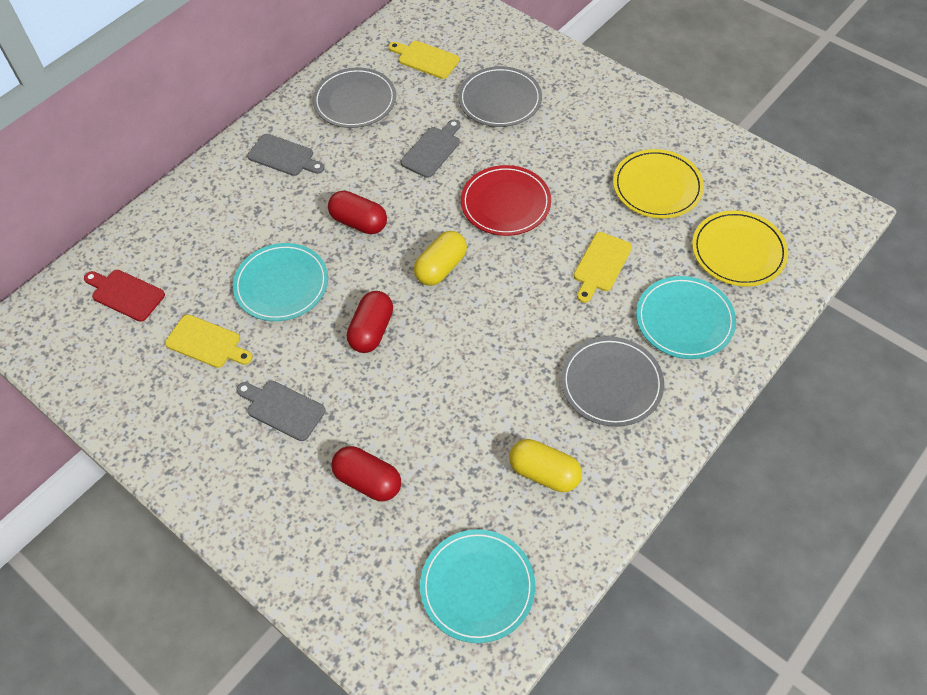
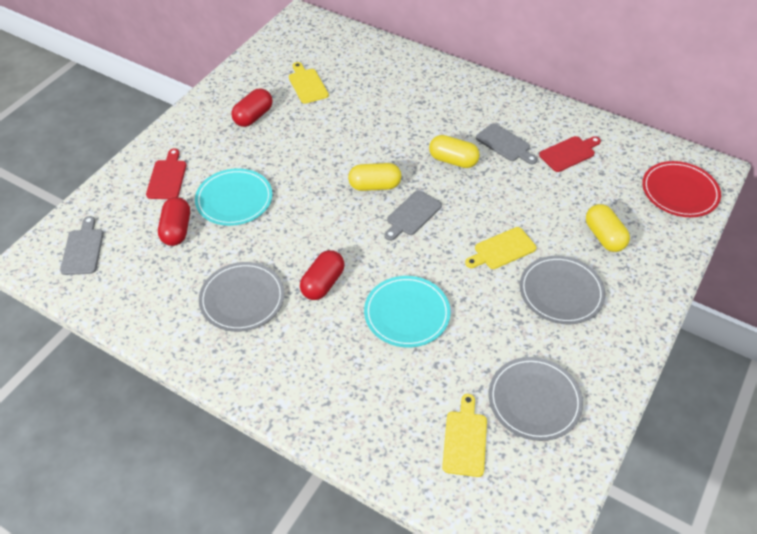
red cutting board: 1 -> 2
turquoise plate: 3 -> 2
yellow capsule: 2 -> 3
yellow plate: 2 -> 0

